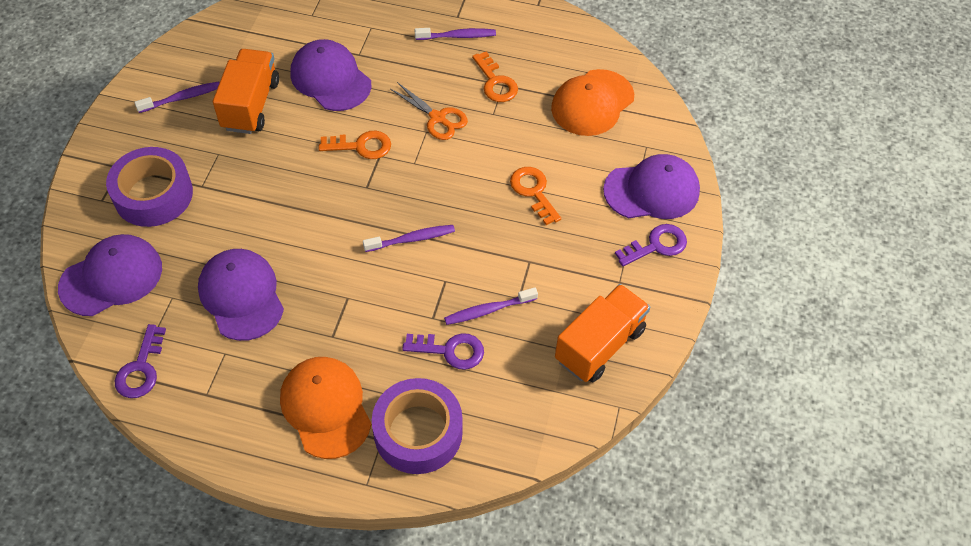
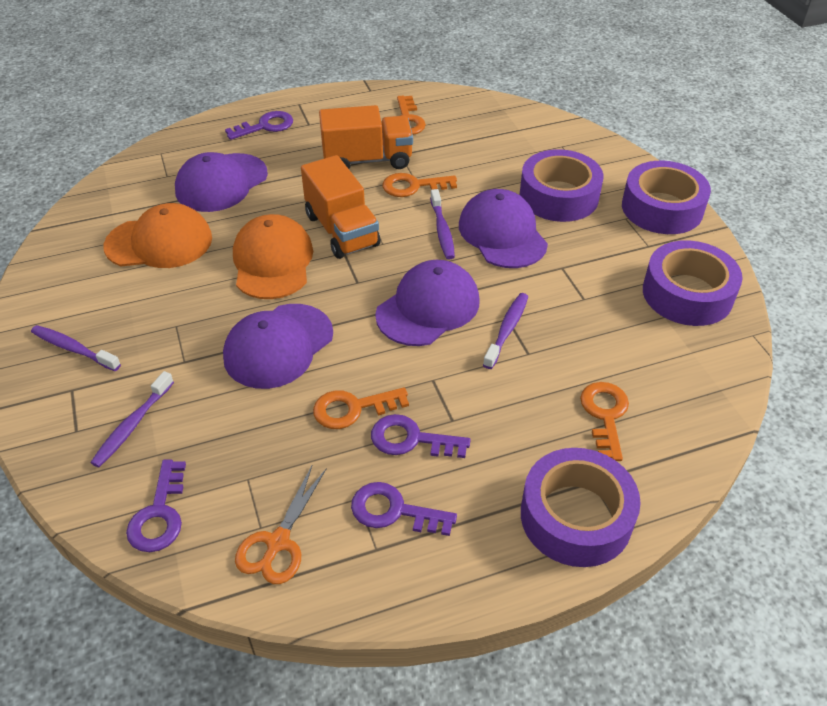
orange key: 3 -> 4
purple key: 3 -> 4
purple tape: 2 -> 4

